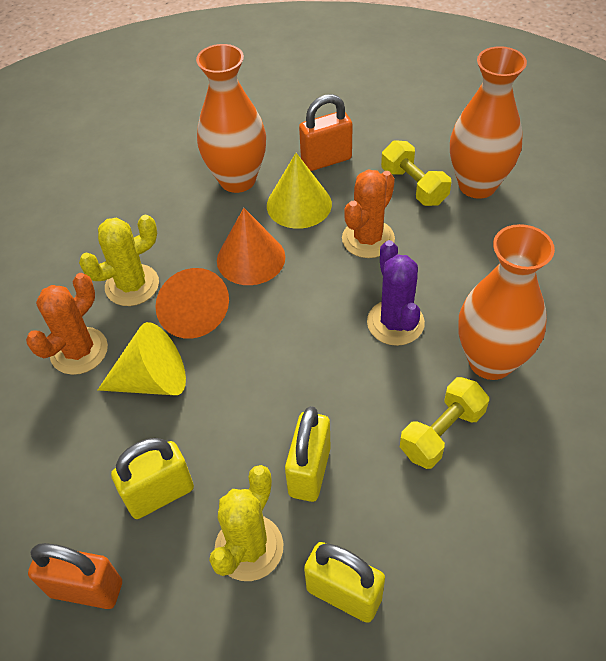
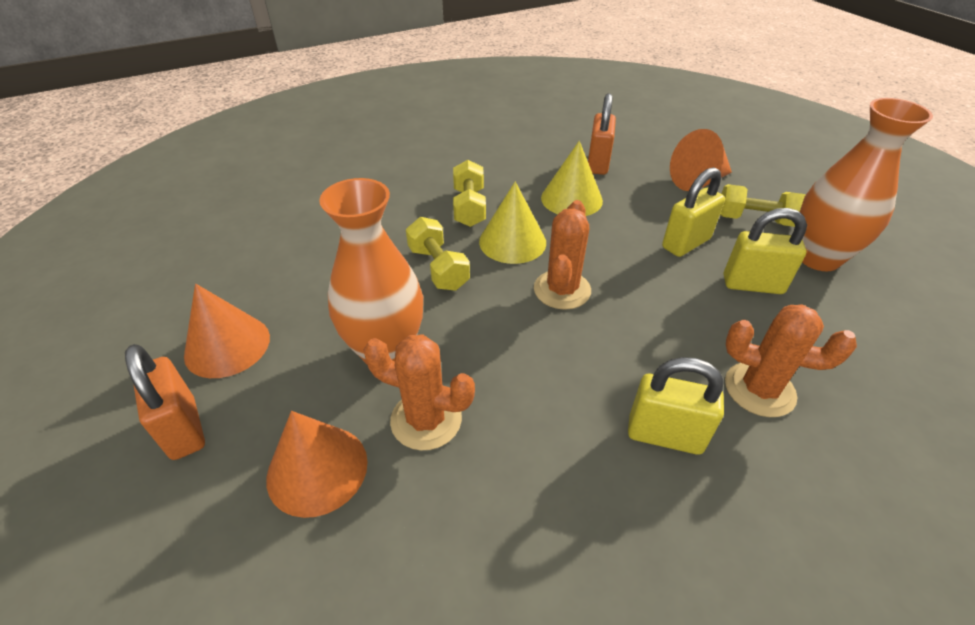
orange cactus: 2 -> 3
orange cone: 2 -> 3
orange vase: 3 -> 2
purple cactus: 1 -> 0
yellow cactus: 2 -> 0
yellow dumbbell: 2 -> 3

